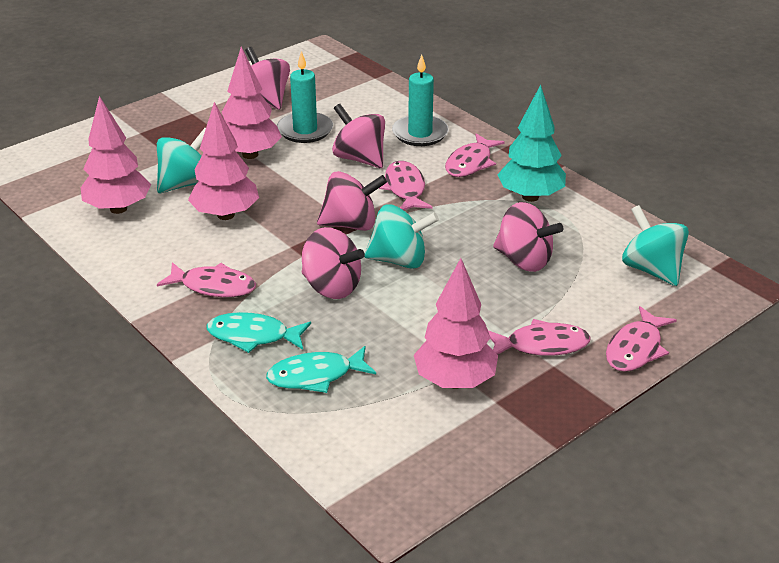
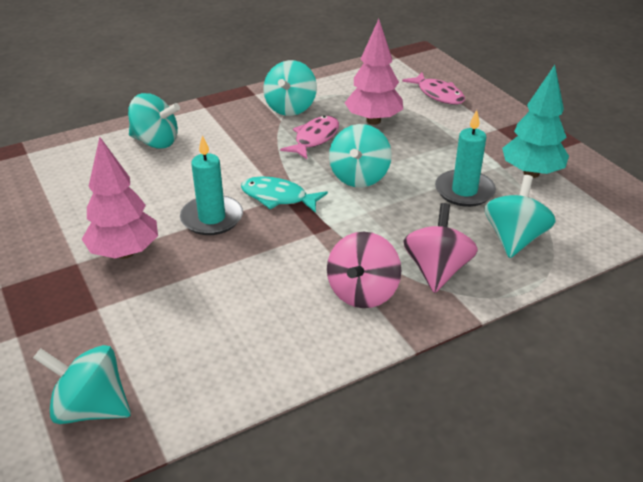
pink fish: 5 -> 2
pink spinning top: 5 -> 2
pink tree: 4 -> 2
turquoise fish: 2 -> 1
turquoise spinning top: 3 -> 5

